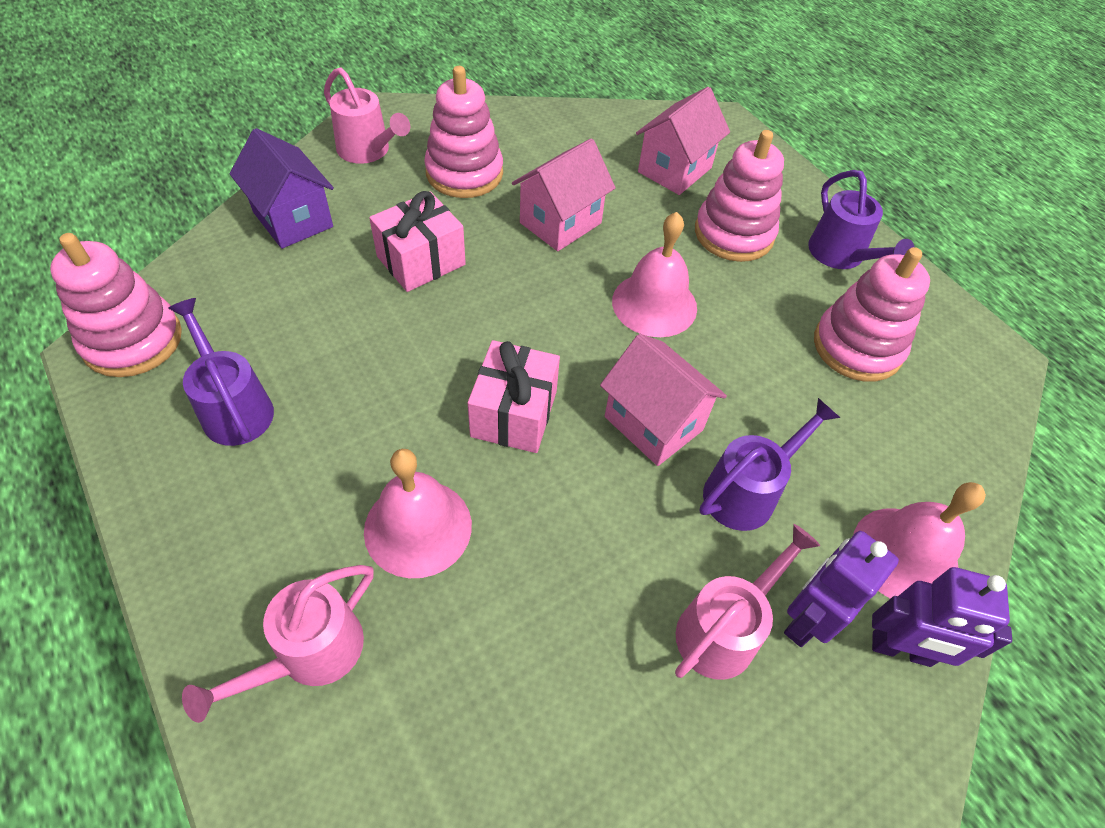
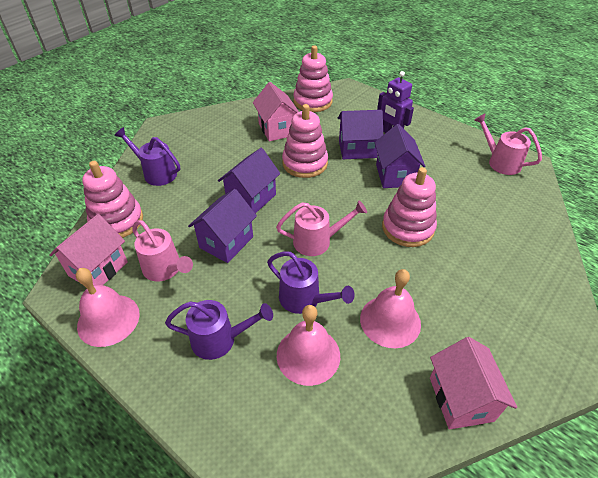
pink gift: 2 -> 0
purple house: 1 -> 4
purple robot: 2 -> 1

